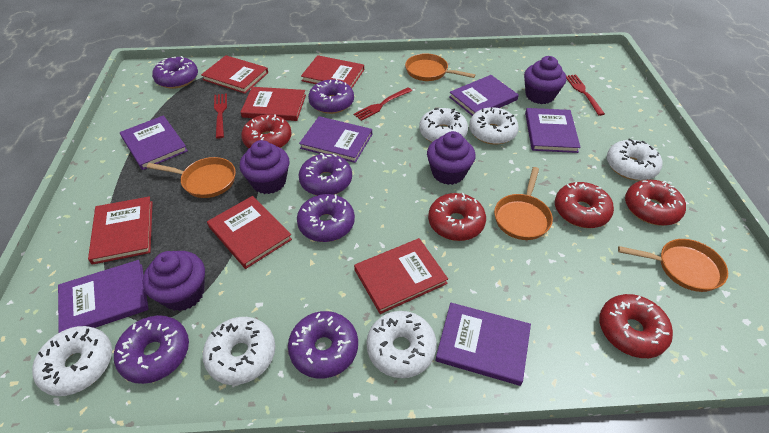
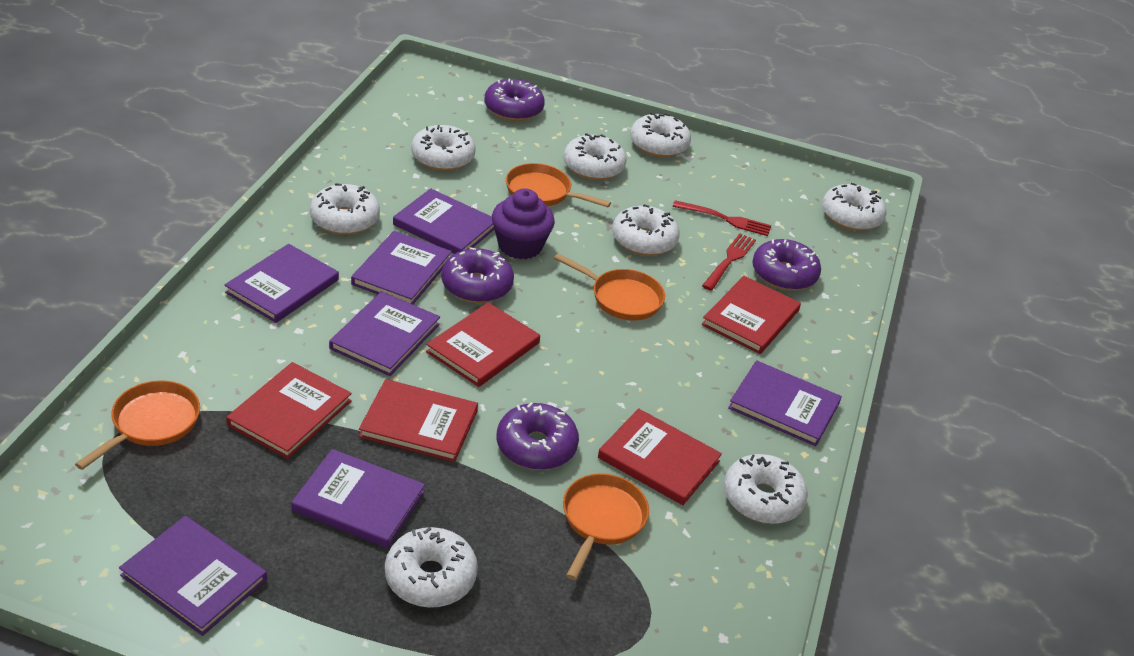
purple book: 6 -> 7
purple cupcake: 4 -> 1
purple donut: 6 -> 4
red book: 6 -> 5
red donut: 5 -> 0
red fork: 3 -> 2
white donut: 6 -> 8

